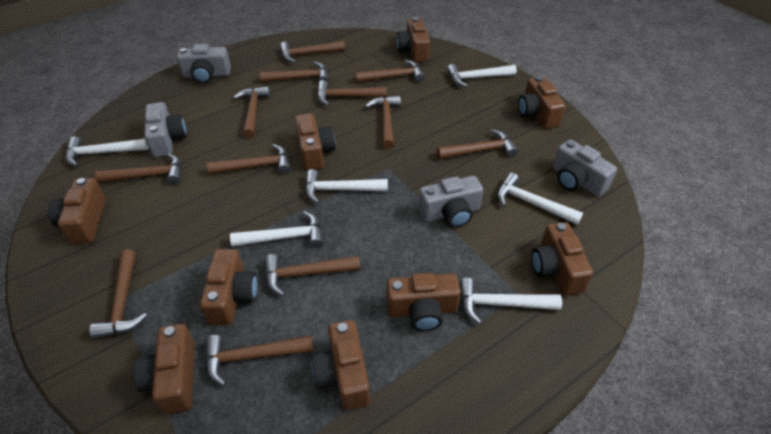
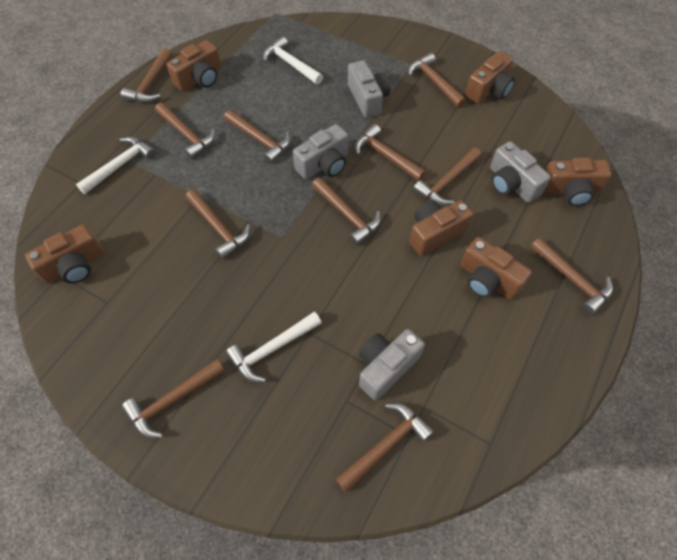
brown camera: 9 -> 6
brown hammer: 12 -> 11
white hammer: 6 -> 3

